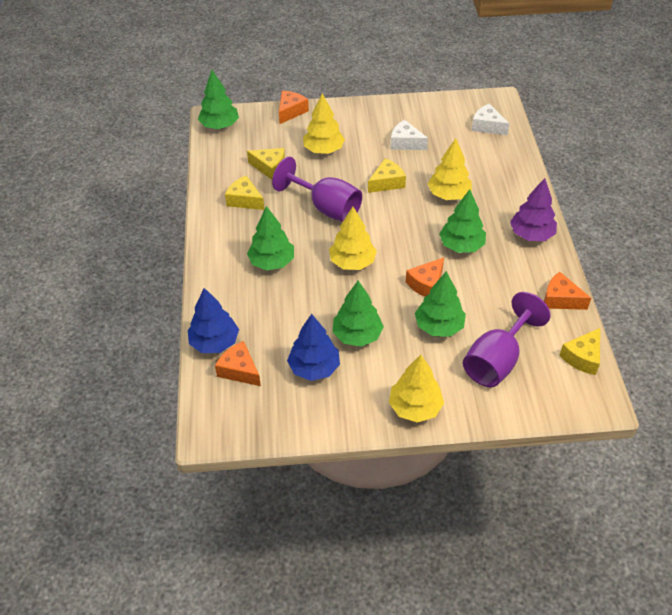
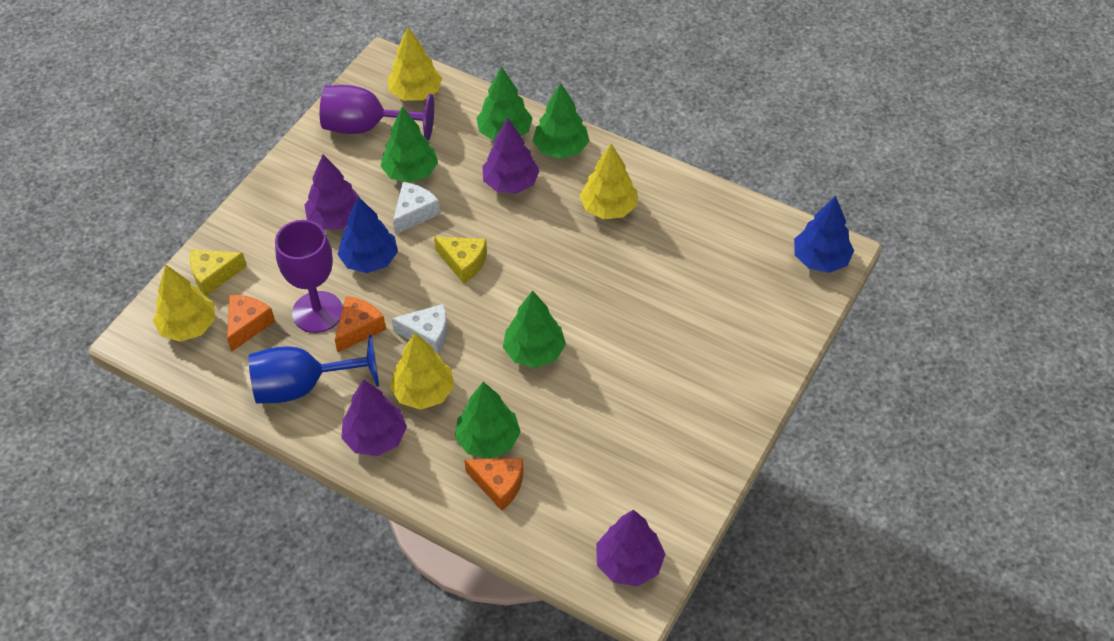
blue goblet: 0 -> 1
orange cheese: 4 -> 3
purple tree: 1 -> 4
yellow cheese: 4 -> 2

